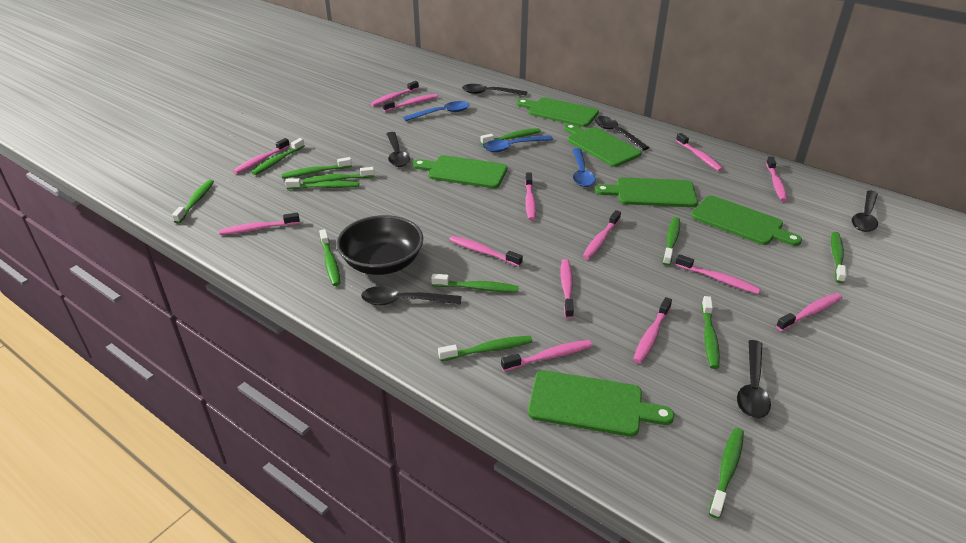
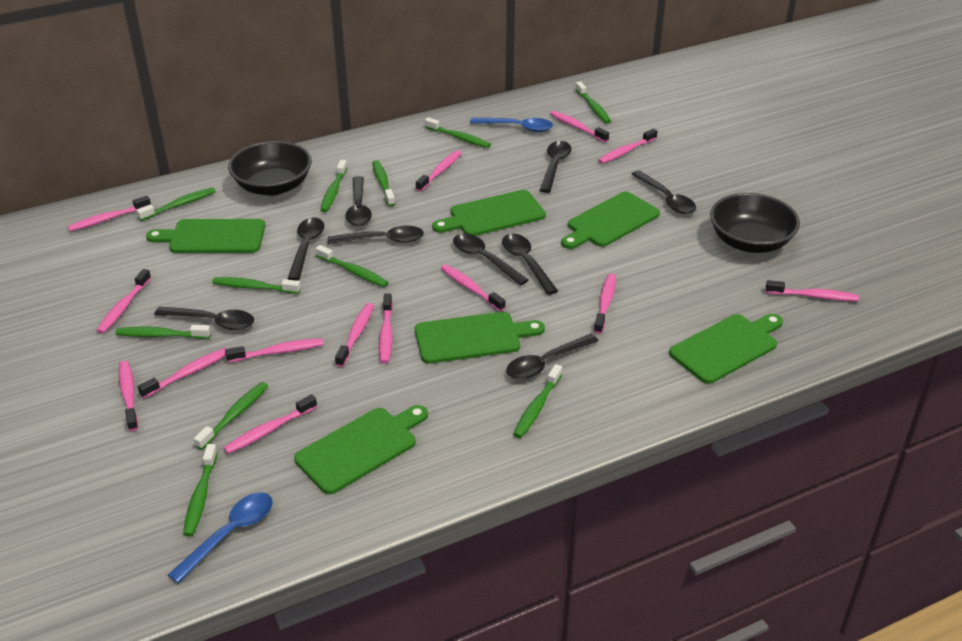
black bowl: 1 -> 2
black spoon: 6 -> 9
blue spoon: 3 -> 2
green toothbrush: 13 -> 11

